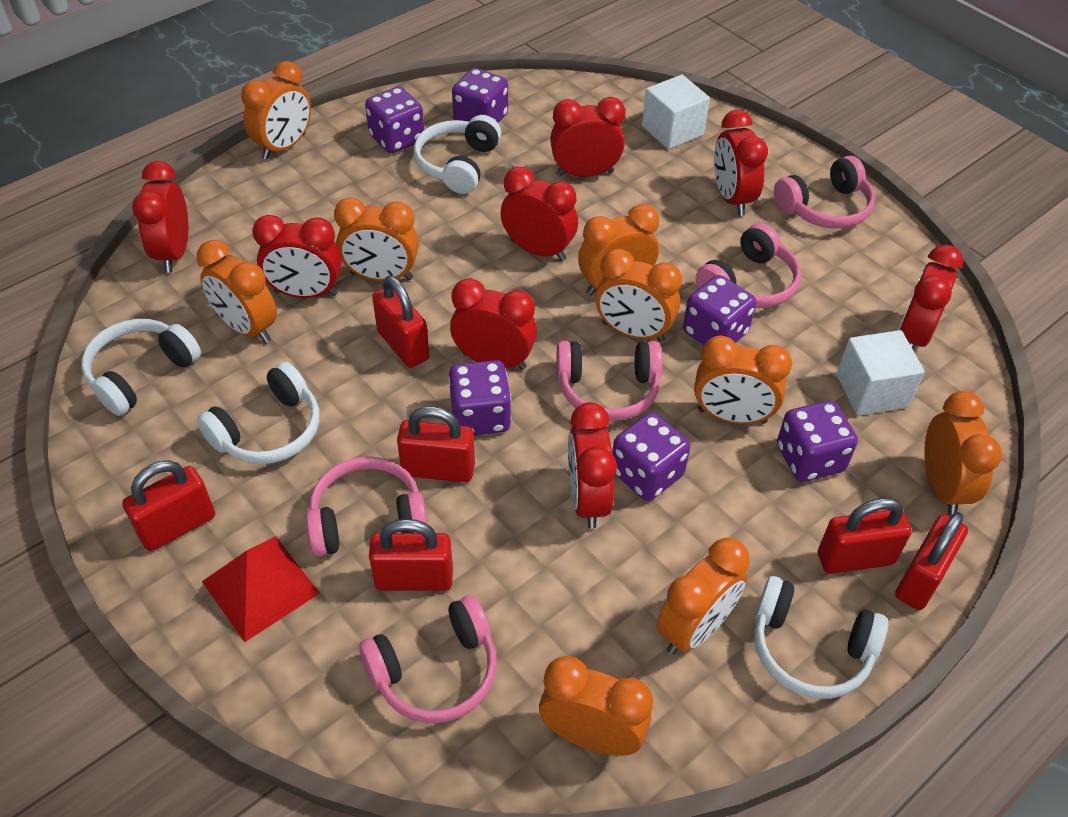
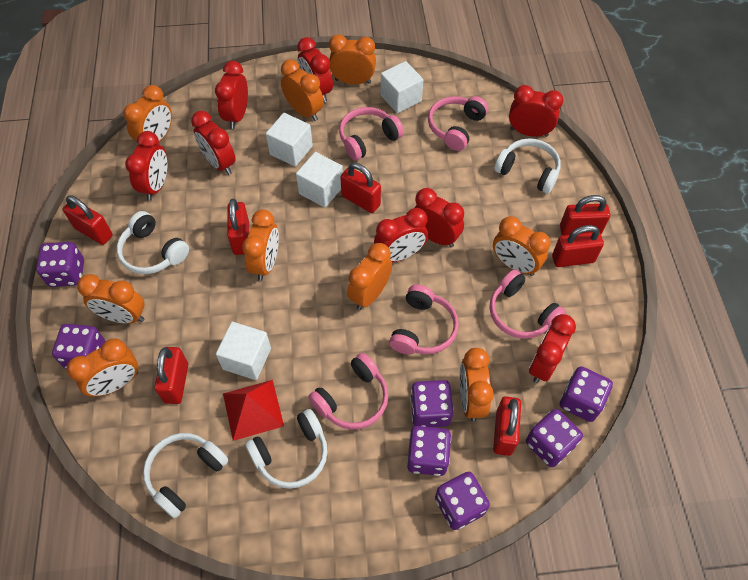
purple dice: 6 -> 7
red padlock: 6 -> 7
white cube: 2 -> 4

